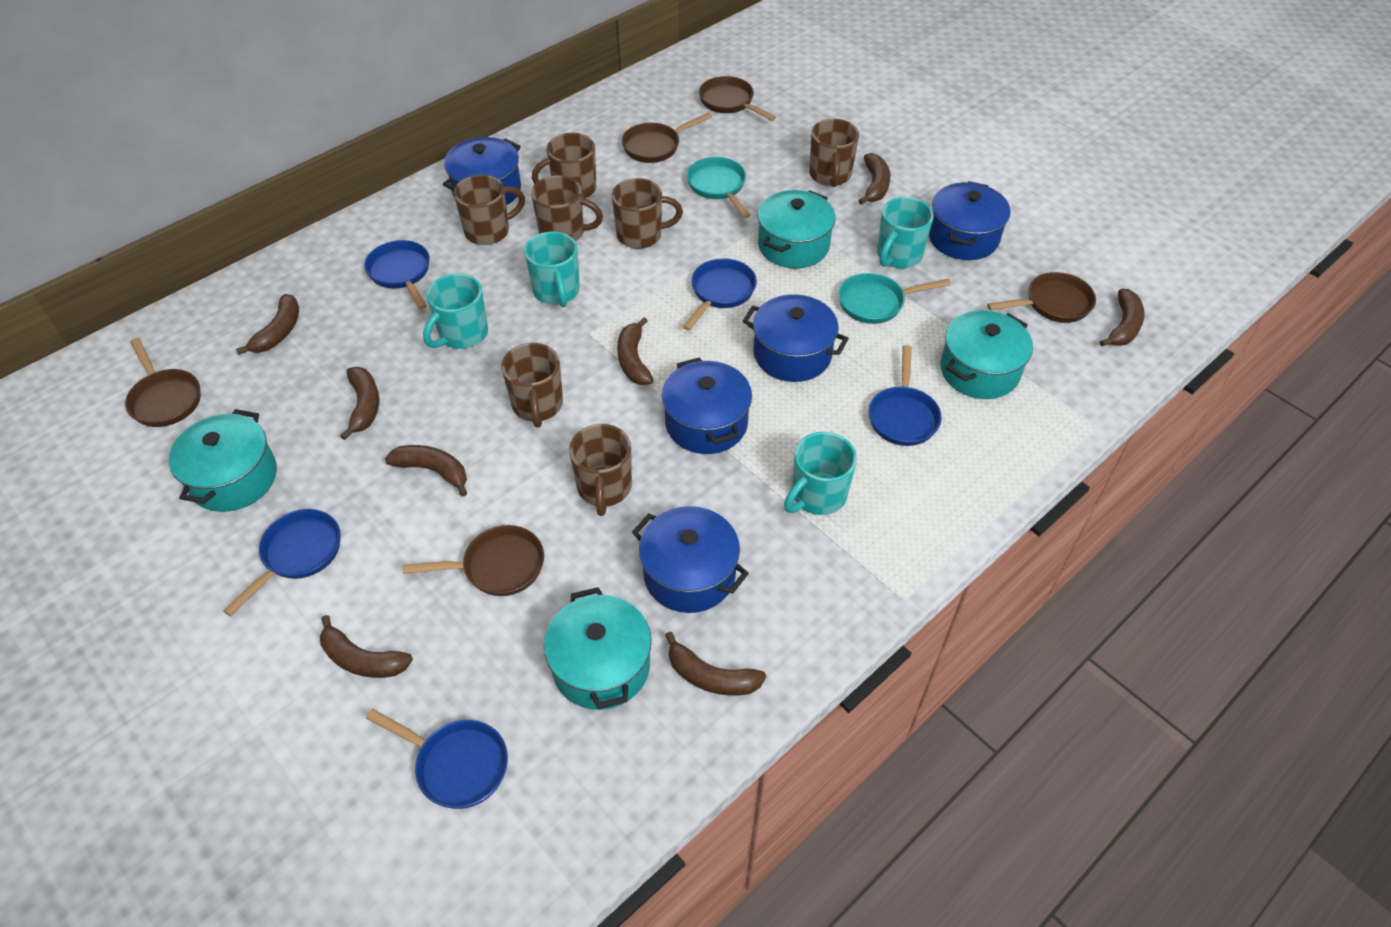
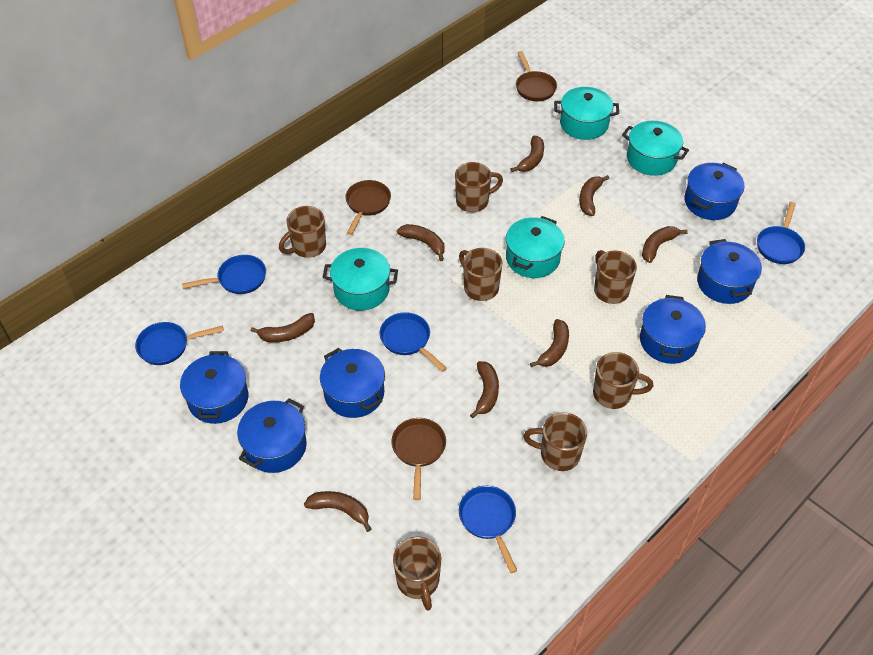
blue pot: 5 -> 6
brown pan: 5 -> 3
turquoise mug: 4 -> 0
turquoise pan: 2 -> 0

